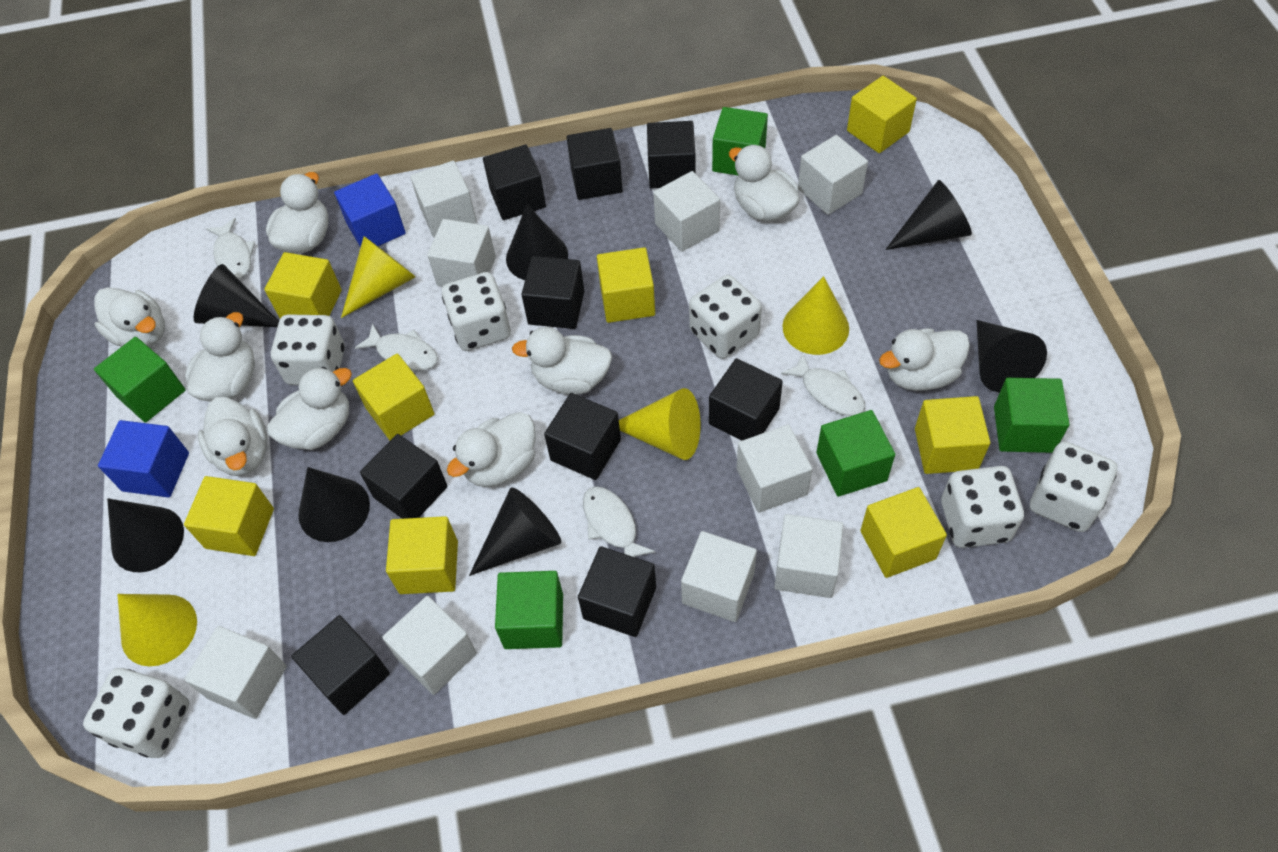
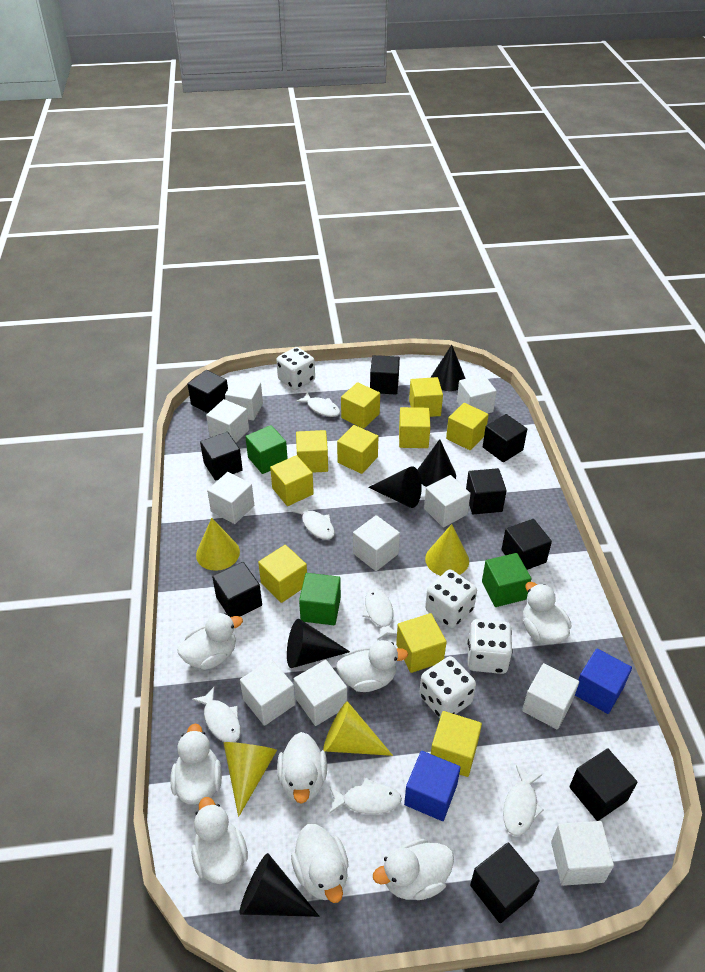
black cone: 7 -> 5
green cube: 5 -> 3
white cube: 9 -> 10
white dice: 6 -> 4
white duck: 9 -> 8
white fish: 4 -> 6
yellow cube: 8 -> 10

